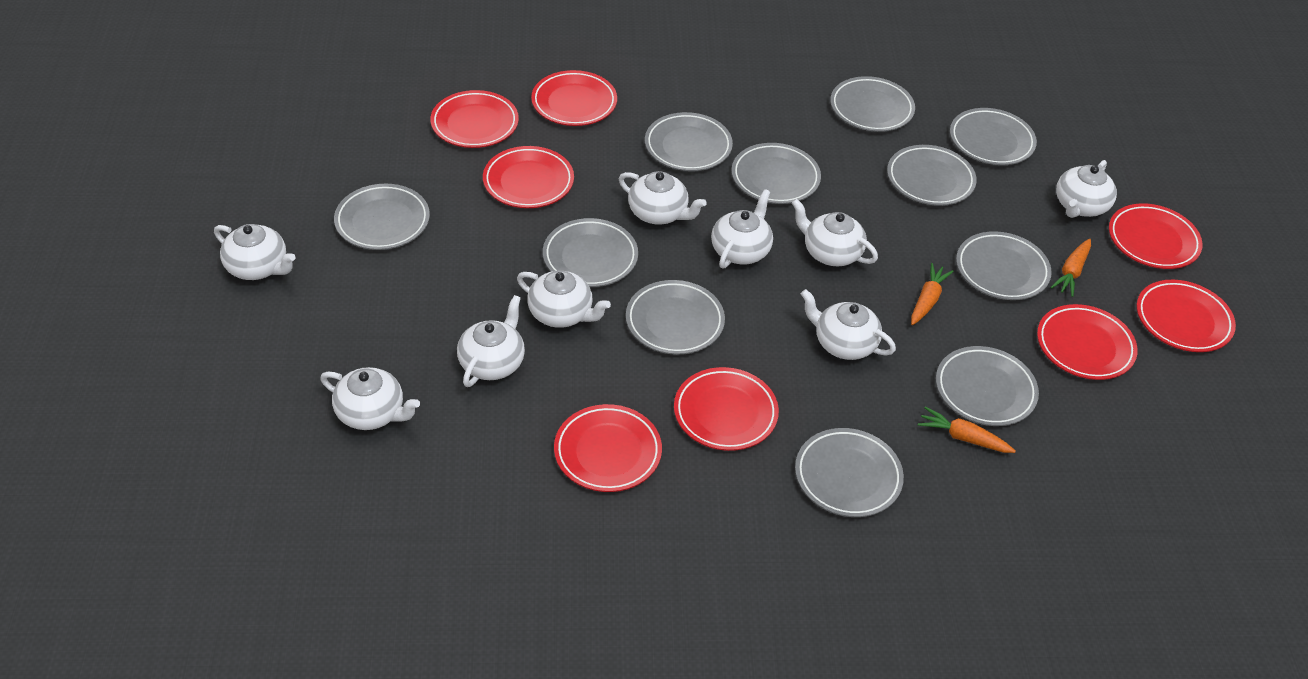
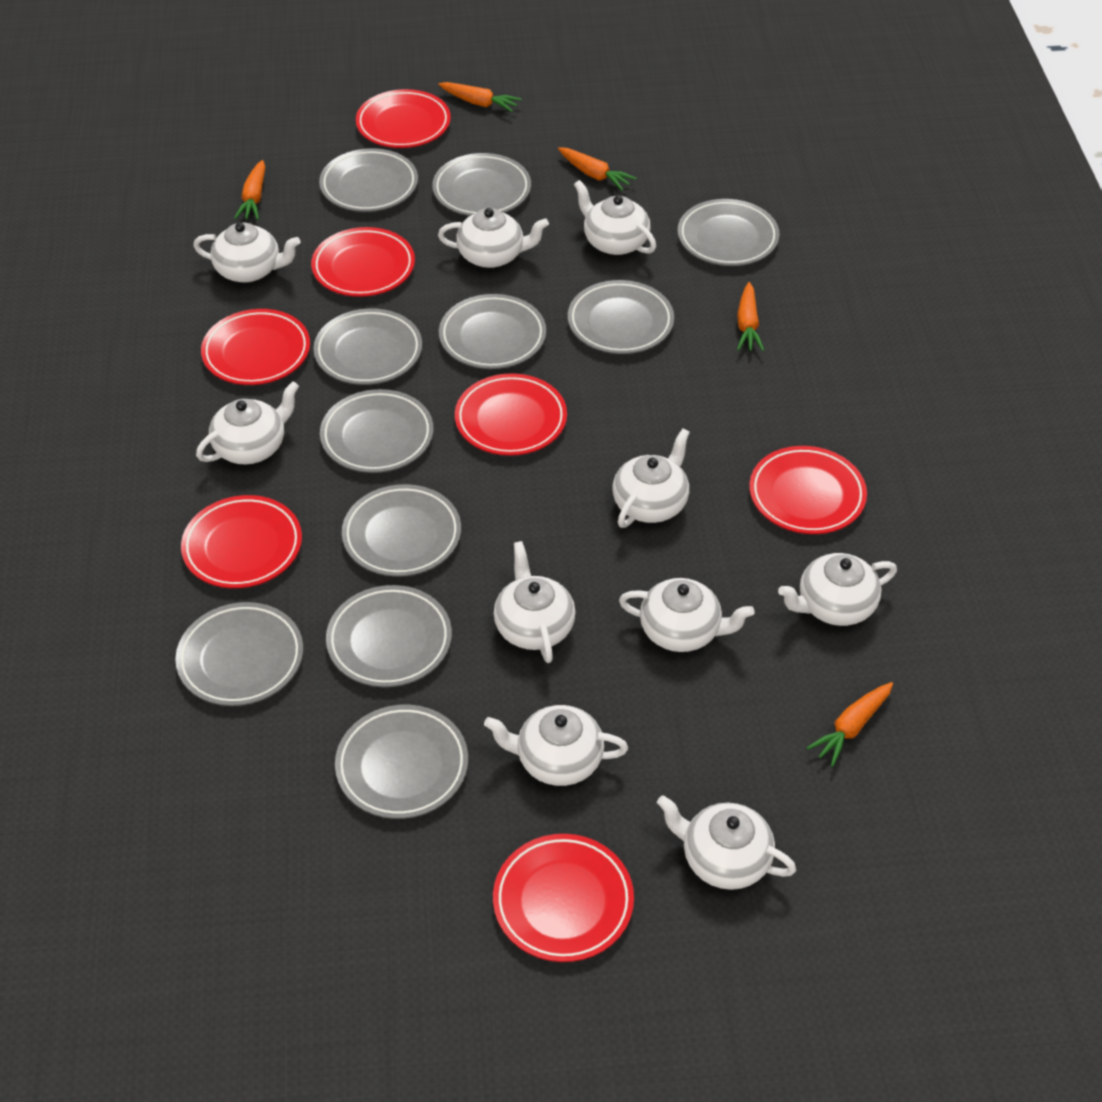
orange carrot: 3 -> 5
red plate: 8 -> 7
white teapot: 9 -> 10

